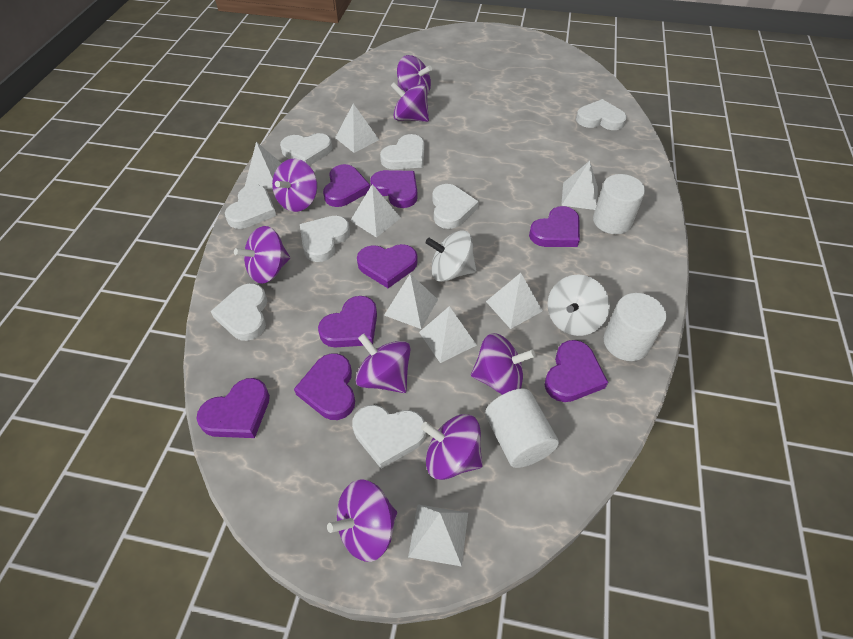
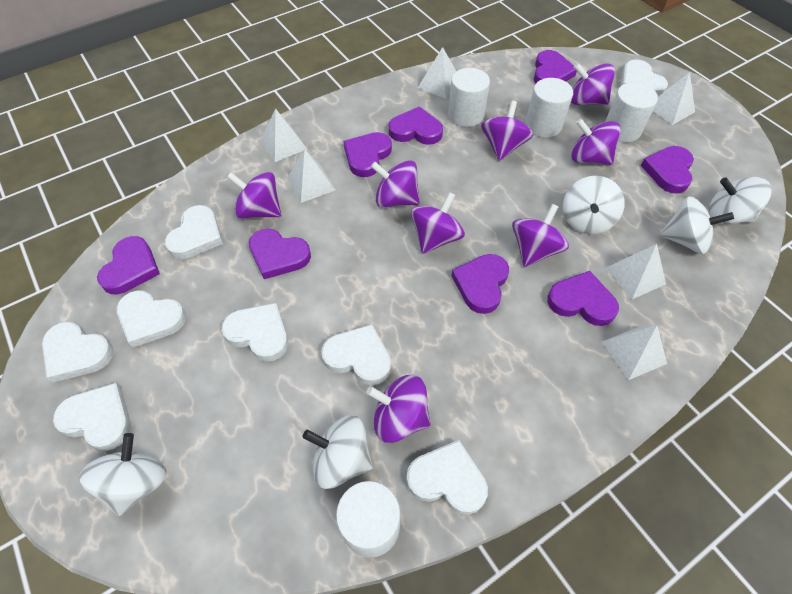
white cylinder: 3 -> 4
white pyramid: 8 -> 6
white spinning top: 2 -> 5

